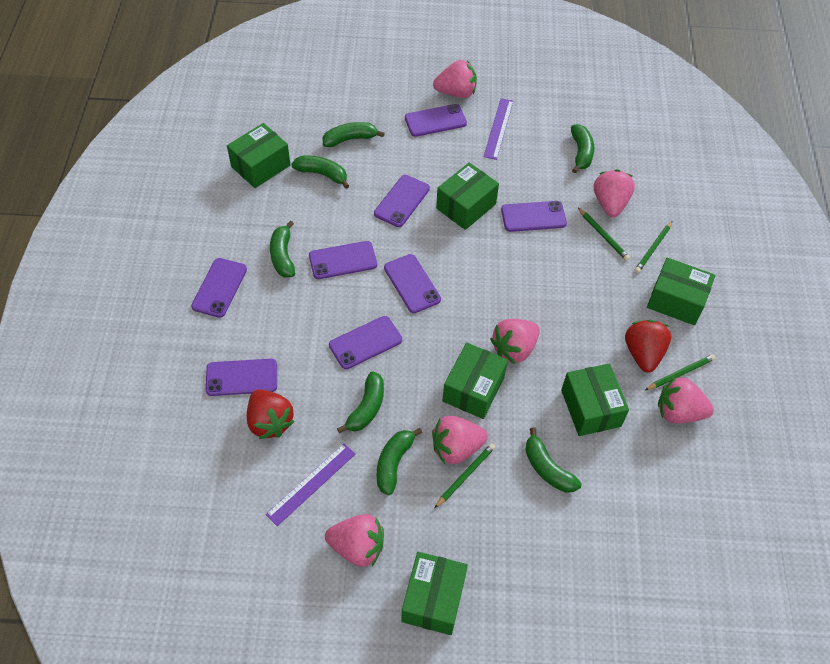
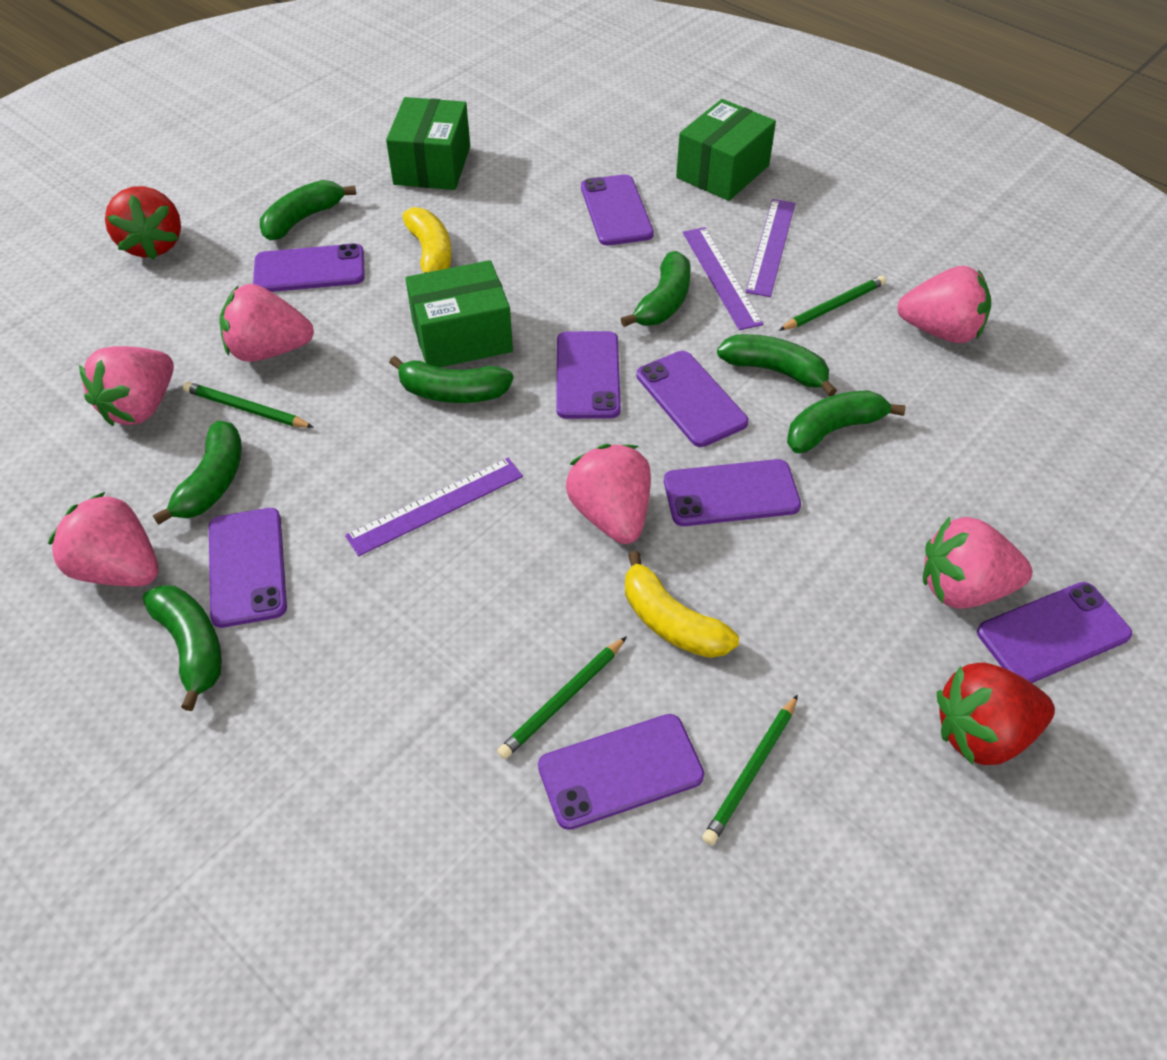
green box: 6 -> 3
purple ruler: 2 -> 3
yellow banana: 0 -> 2

